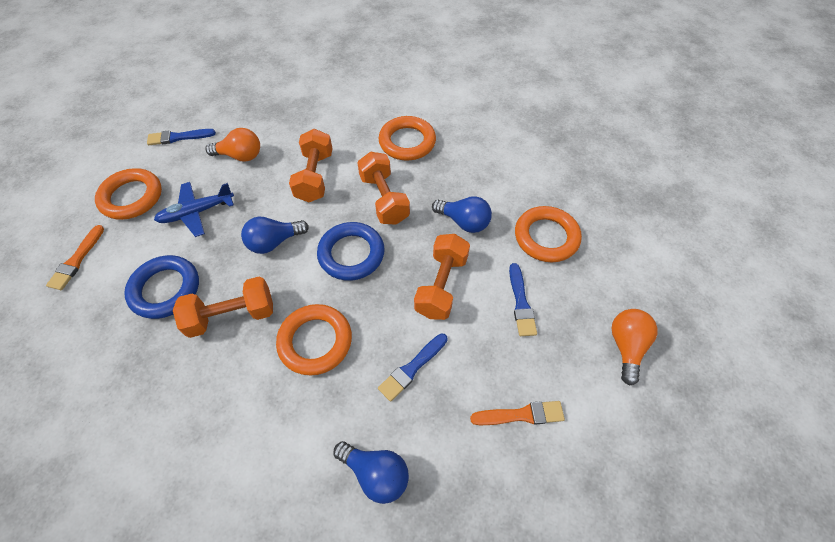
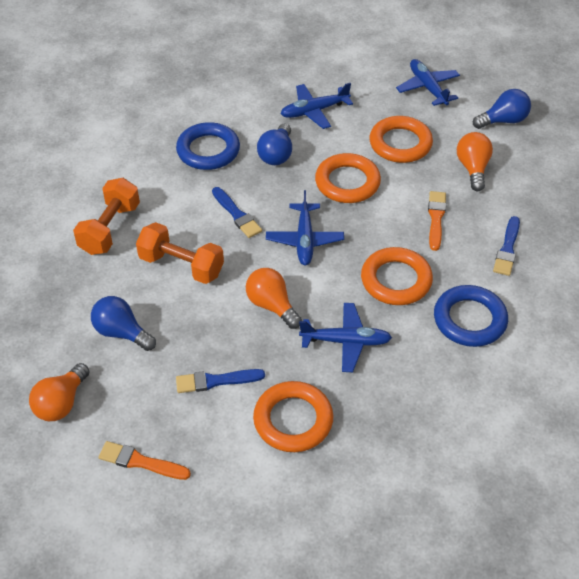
blue plane: 1 -> 4
orange dumbbell: 4 -> 2
orange light bulb: 2 -> 3

